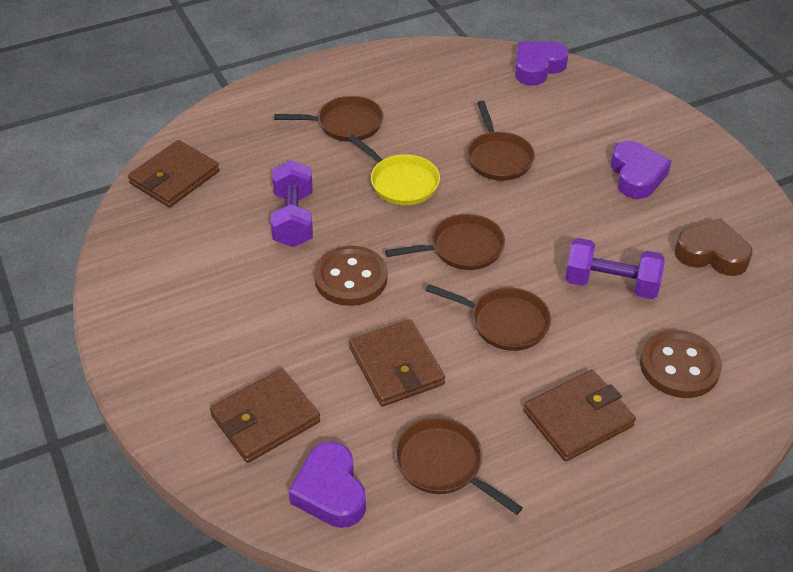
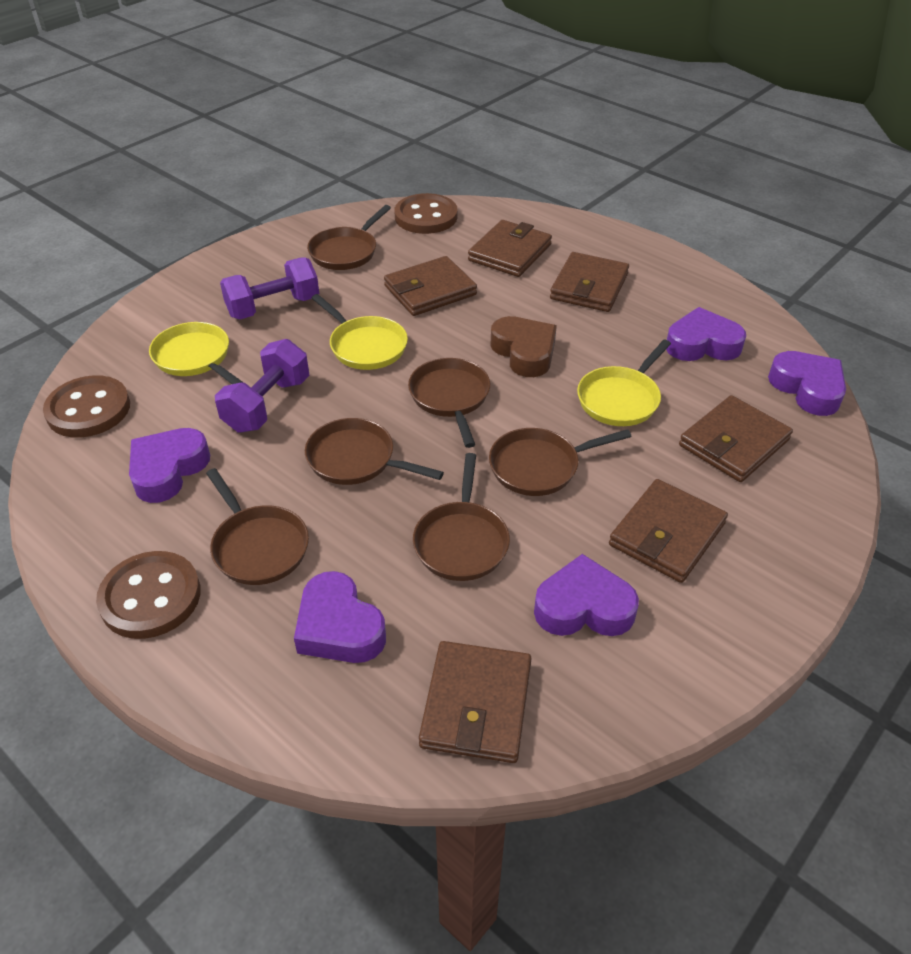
brown button: 2 -> 3
brown pan: 5 -> 6
brown wallet: 4 -> 6
purple heart: 3 -> 5
yellow pan: 1 -> 3

